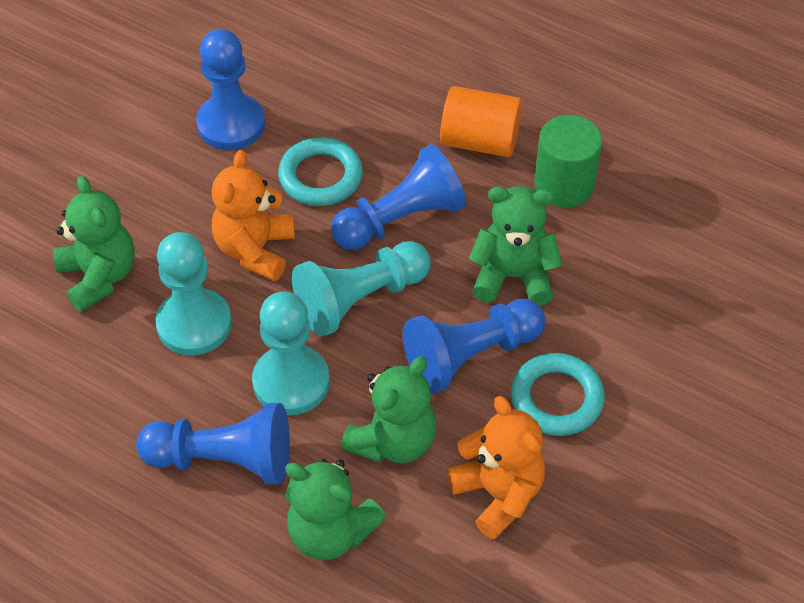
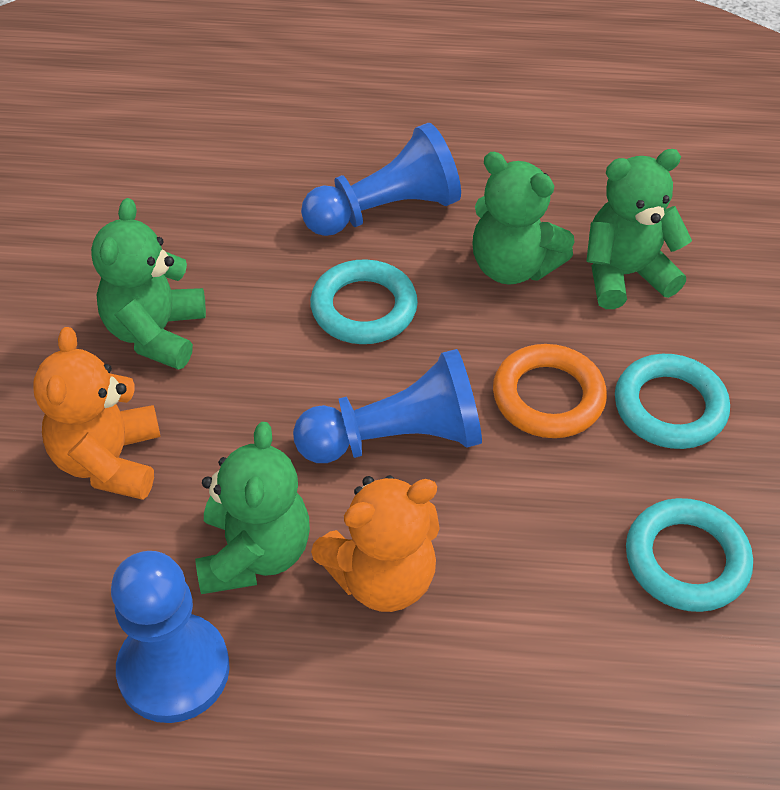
blue pawn: 4 -> 3
green cylinder: 1 -> 0
orange cylinder: 1 -> 0
orange ring: 0 -> 1
turquoise pawn: 3 -> 0
turquoise ring: 2 -> 3

